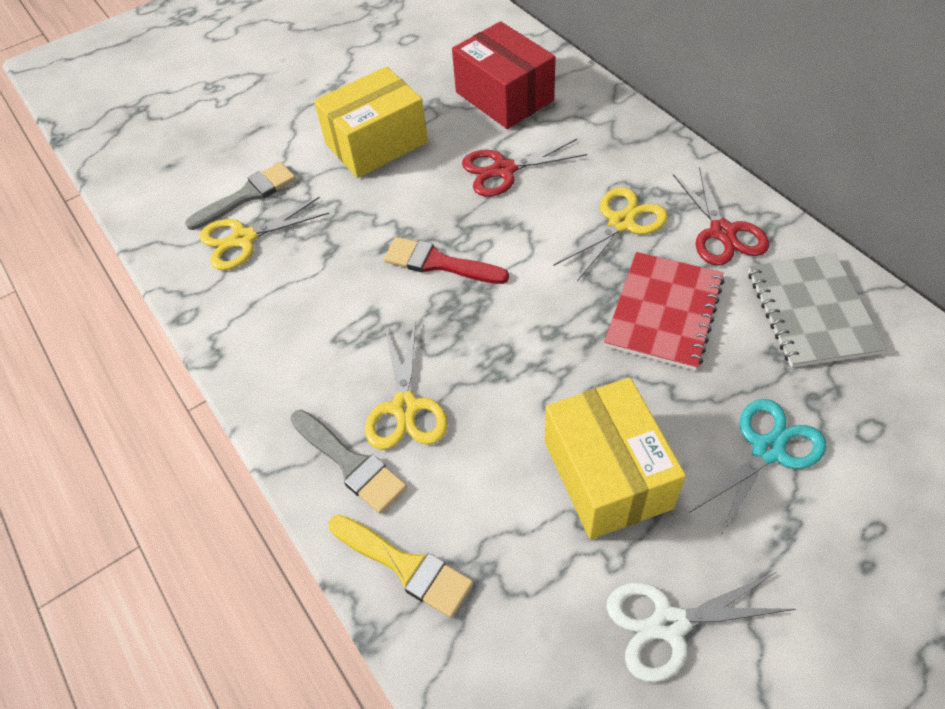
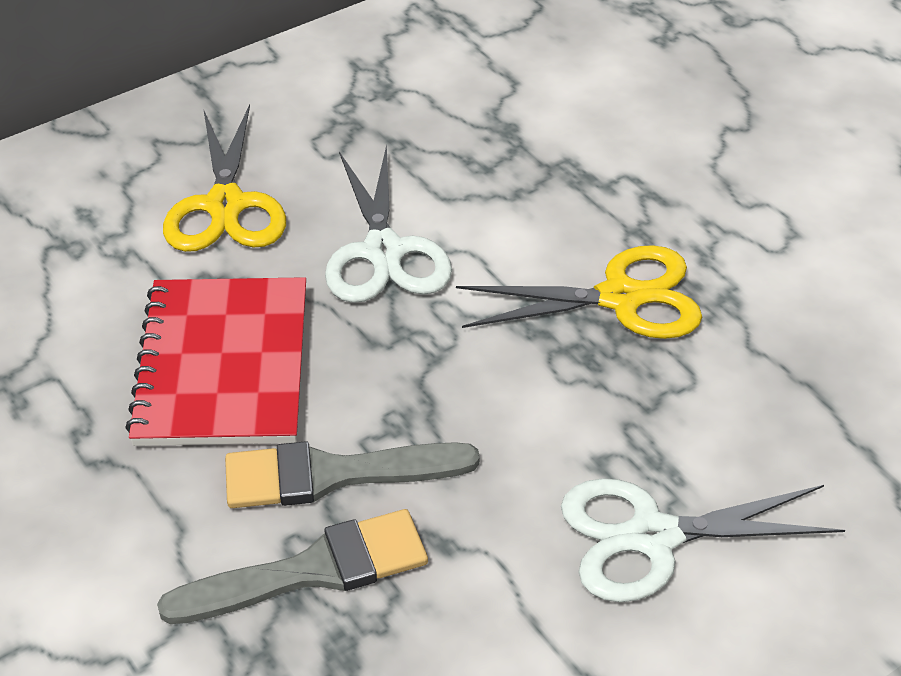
grey notebook: 1 -> 0
red box: 1 -> 0
red brush: 1 -> 0
red scissors: 2 -> 0
turquoise scissors: 1 -> 0
white scissors: 1 -> 2
yellow box: 2 -> 0
yellow brush: 1 -> 0
yellow scissors: 3 -> 2

